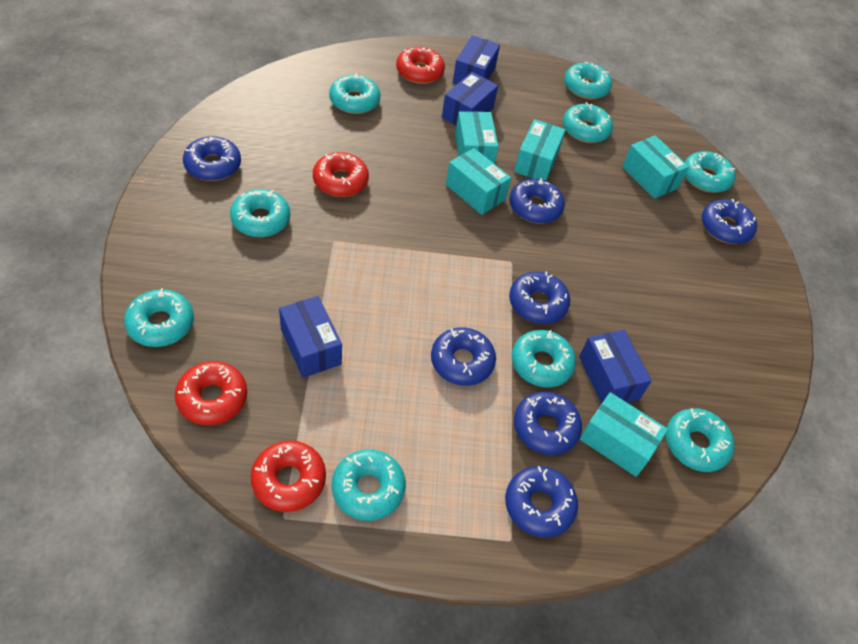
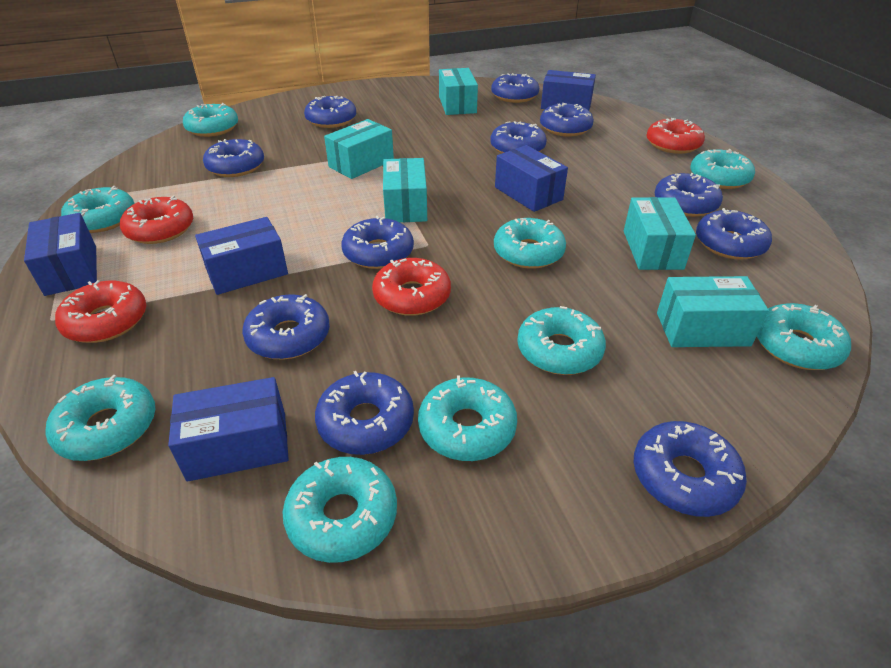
blue box: 4 -> 5
blue donut: 7 -> 11

